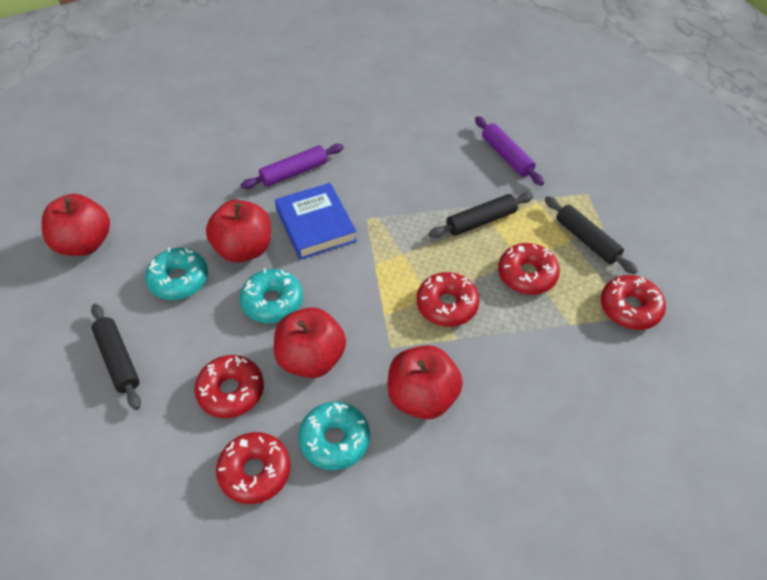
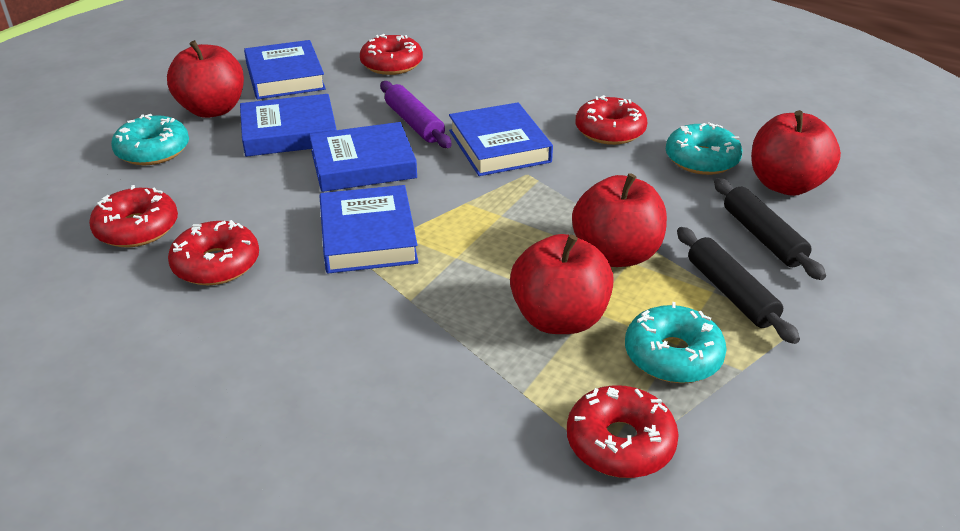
black rolling pin: 3 -> 2
blue book: 1 -> 5
purple rolling pin: 2 -> 1

